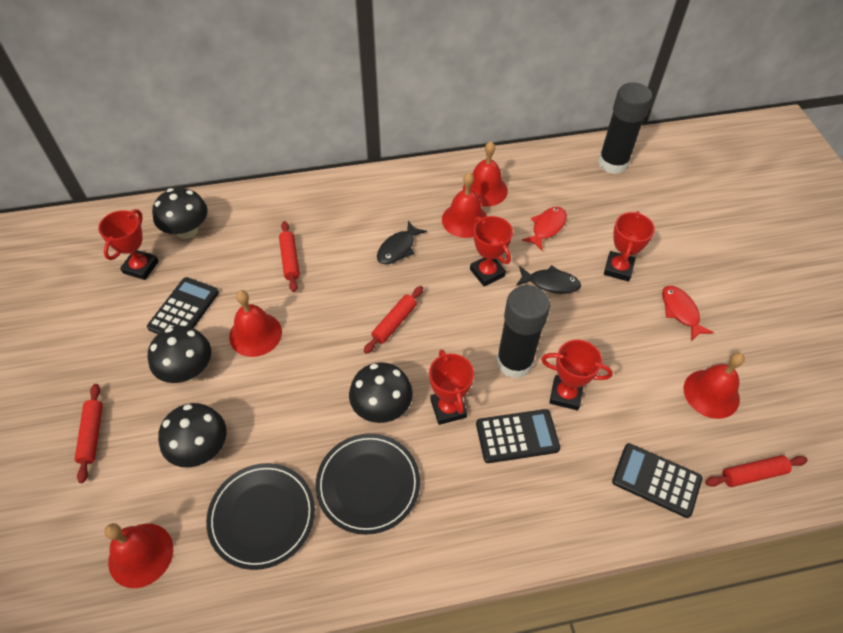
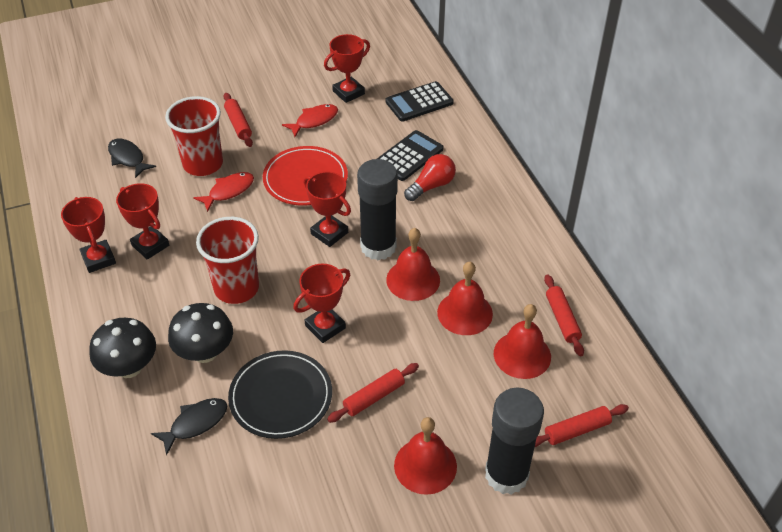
black calculator: 3 -> 2
black mushroom: 4 -> 2
black plate: 2 -> 1
red bell: 5 -> 4
red cup: 0 -> 2
red light bulb: 0 -> 1
red plate: 0 -> 1

